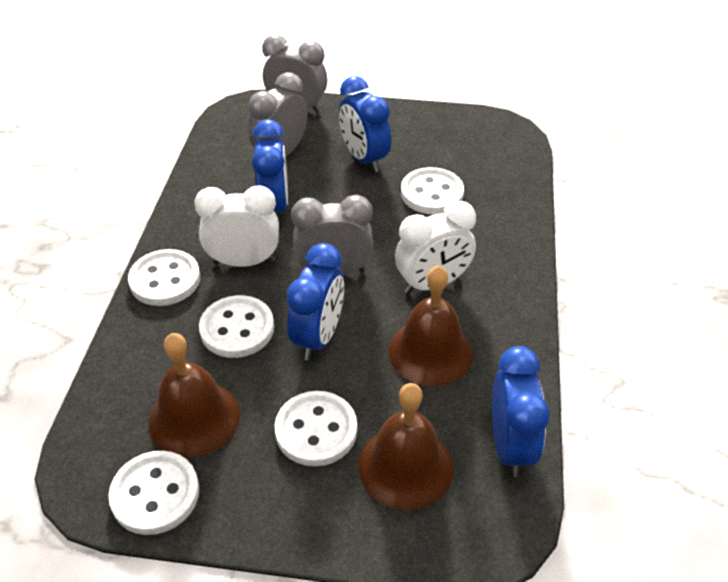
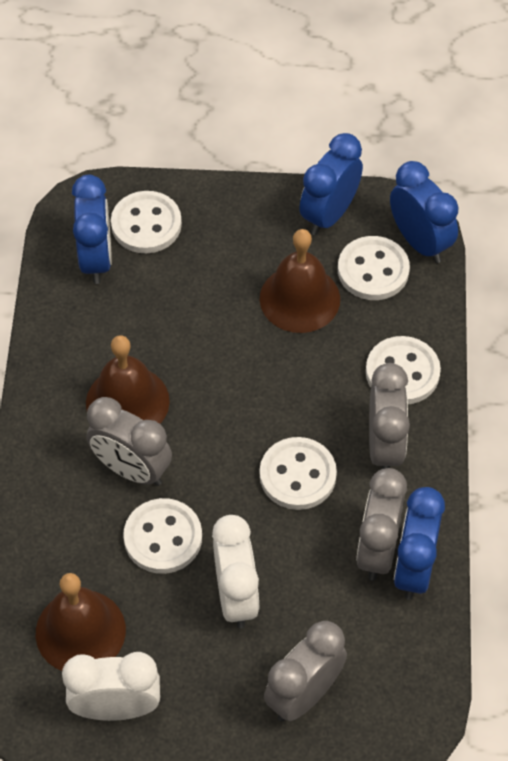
grey clock: 3 -> 4

